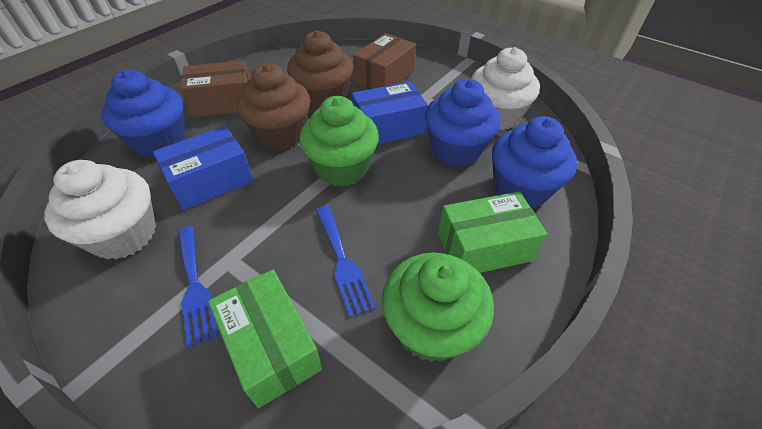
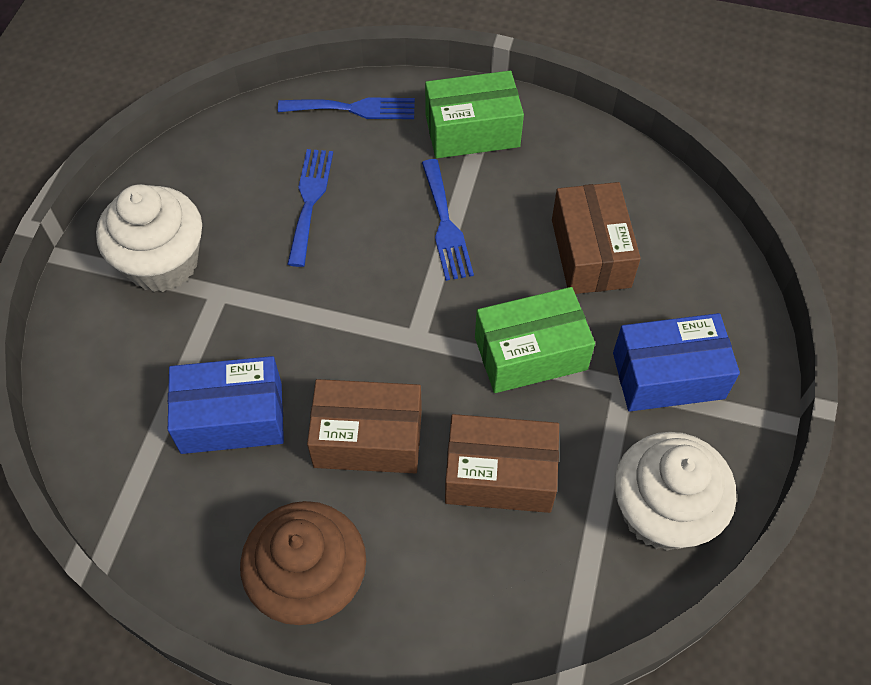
blue cupcake: 3 -> 0
blue fork: 2 -> 3
brown box: 2 -> 3
brown cupcake: 2 -> 1
green cupcake: 2 -> 0

